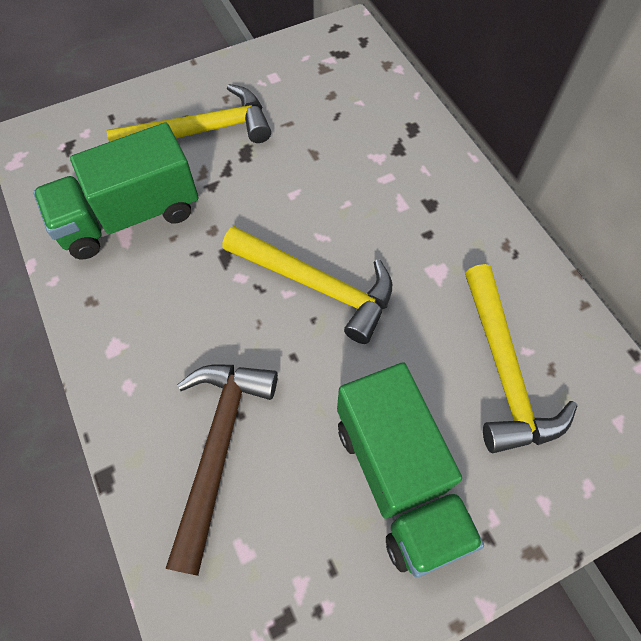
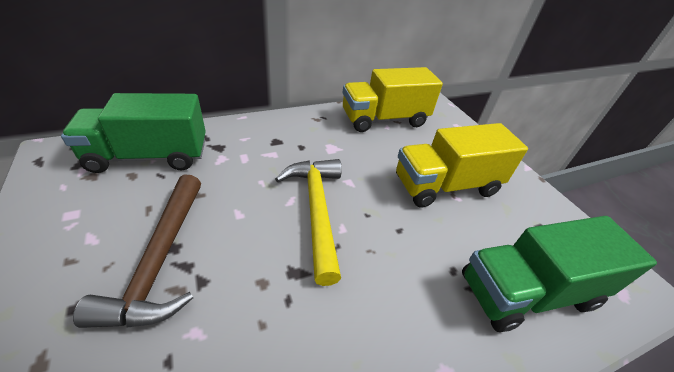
yellow hammer: 3 -> 1
yellow truck: 0 -> 2

